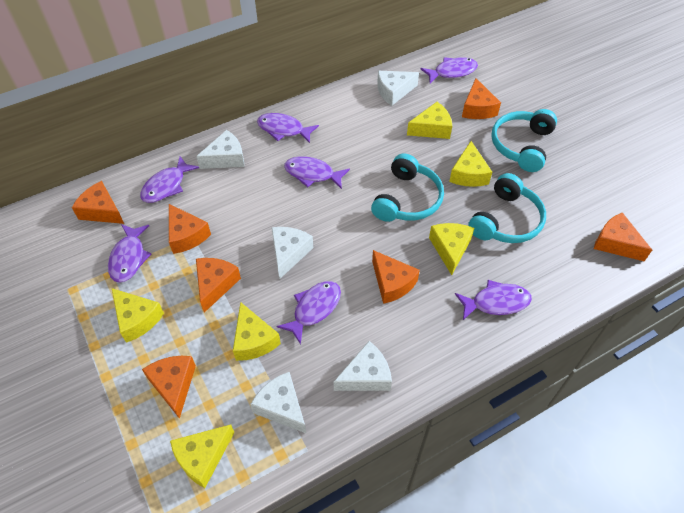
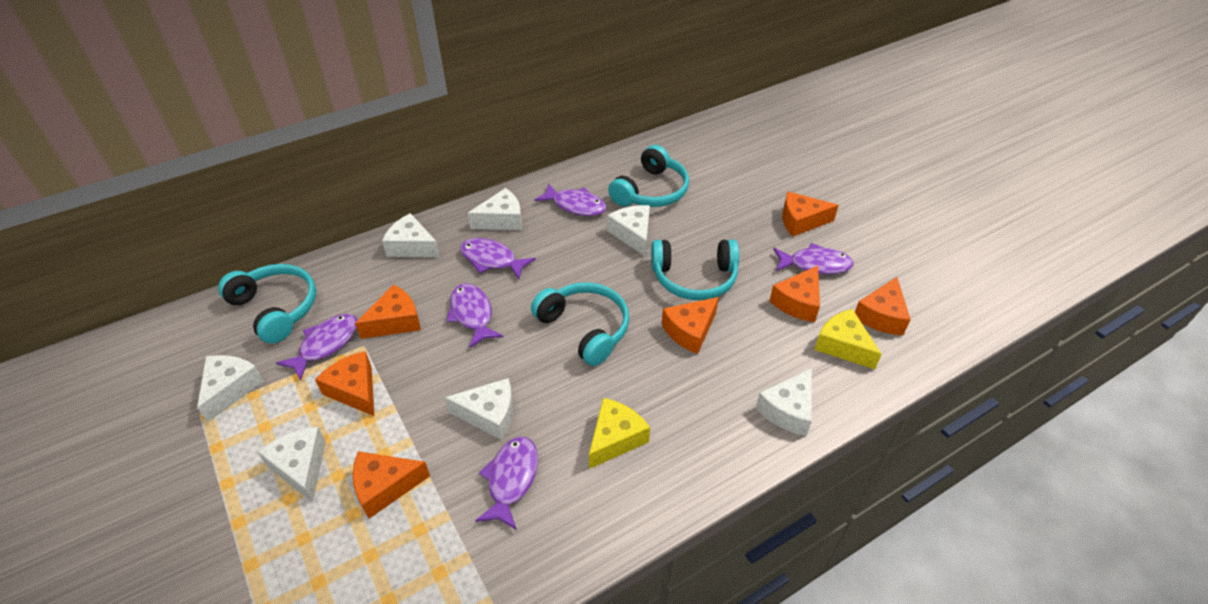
purple fish: 7 -> 6
turquoise headphones: 3 -> 4
white cheese: 5 -> 7
yellow cheese: 6 -> 2

